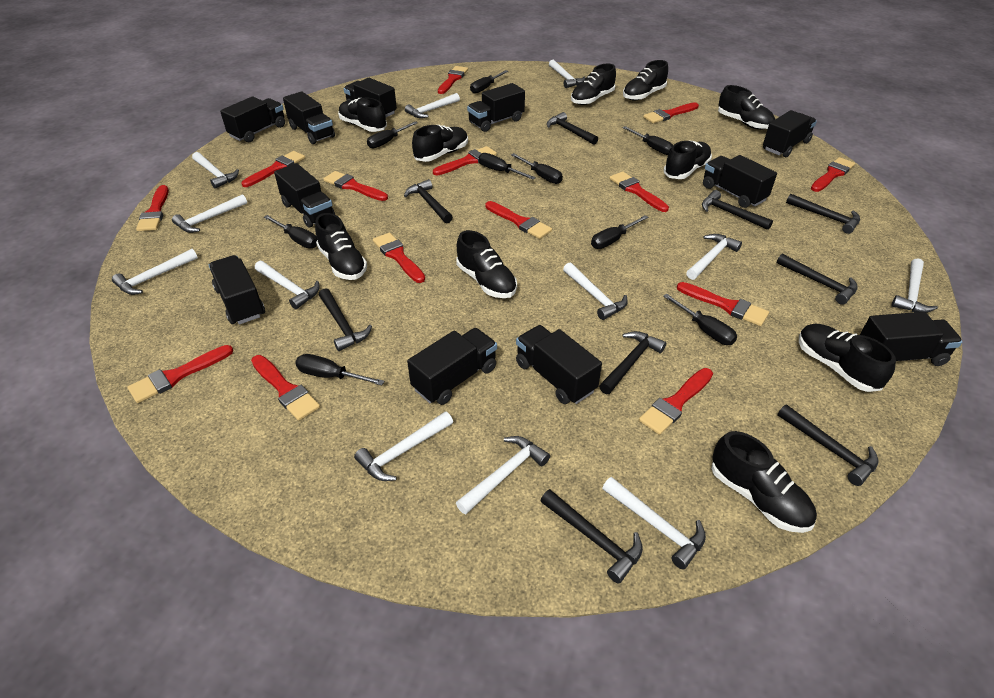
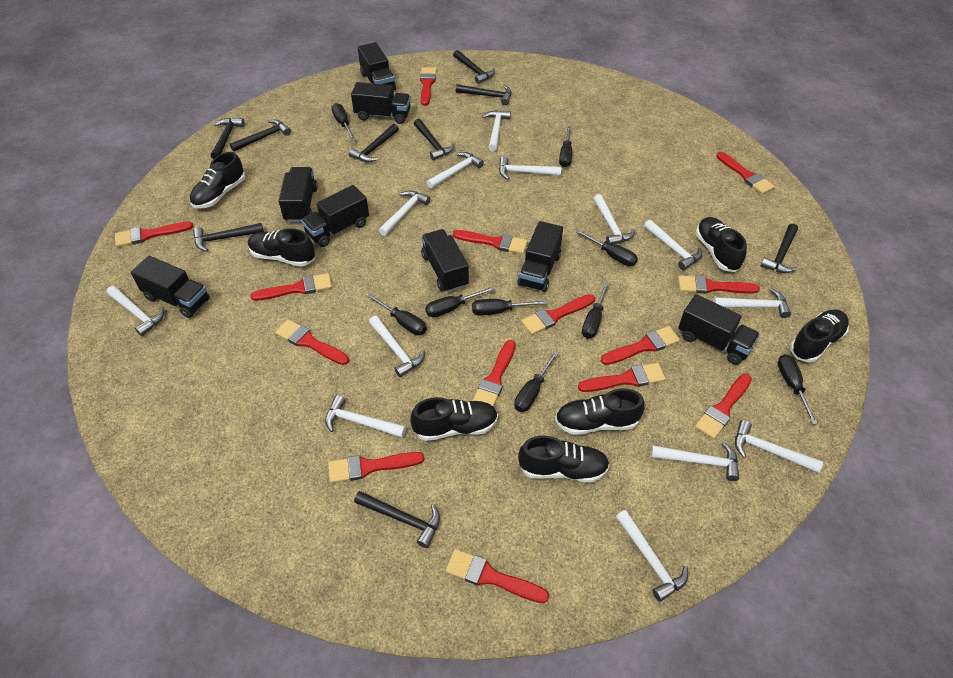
black shoe: 10 -> 7
black truck: 11 -> 8
white hammer: 12 -> 13

